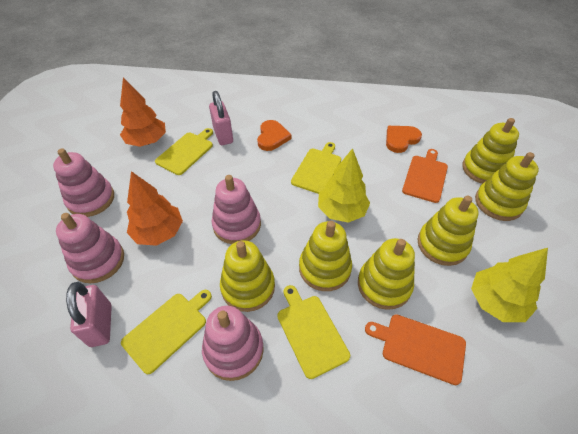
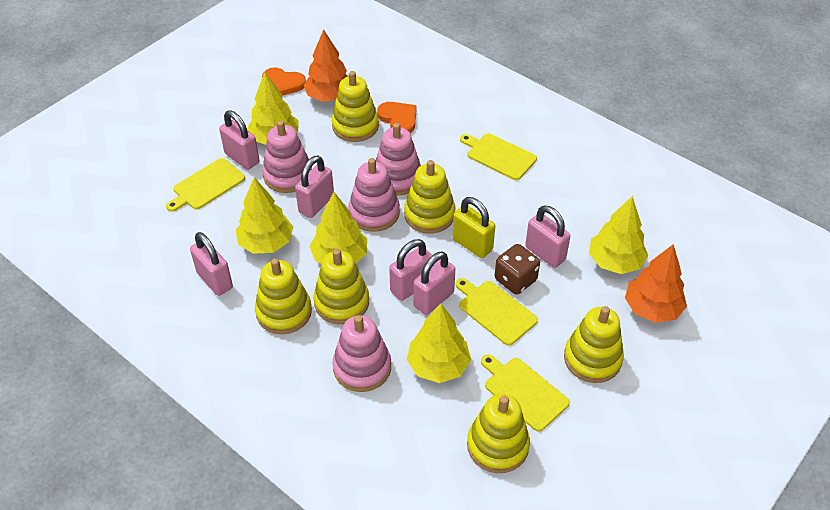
brown dice: 0 -> 1
orange cutting board: 2 -> 0
pink padlock: 2 -> 6
yellow padlock: 0 -> 1
yellow tree: 2 -> 5

